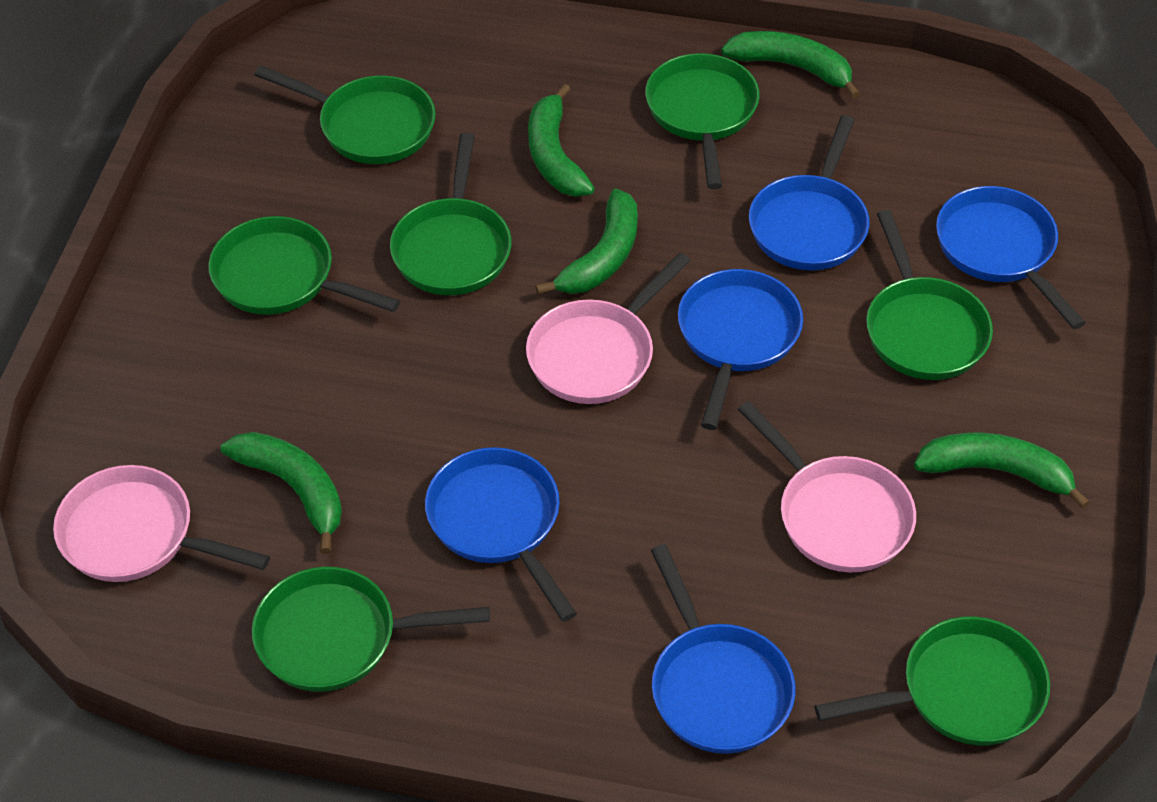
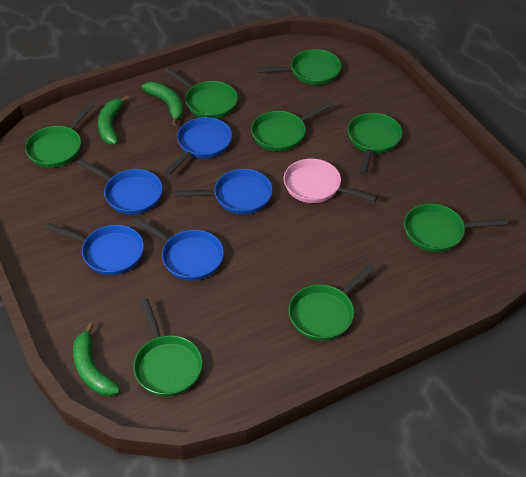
green banana: 5 -> 3
green pan: 7 -> 8
pink pan: 3 -> 1

